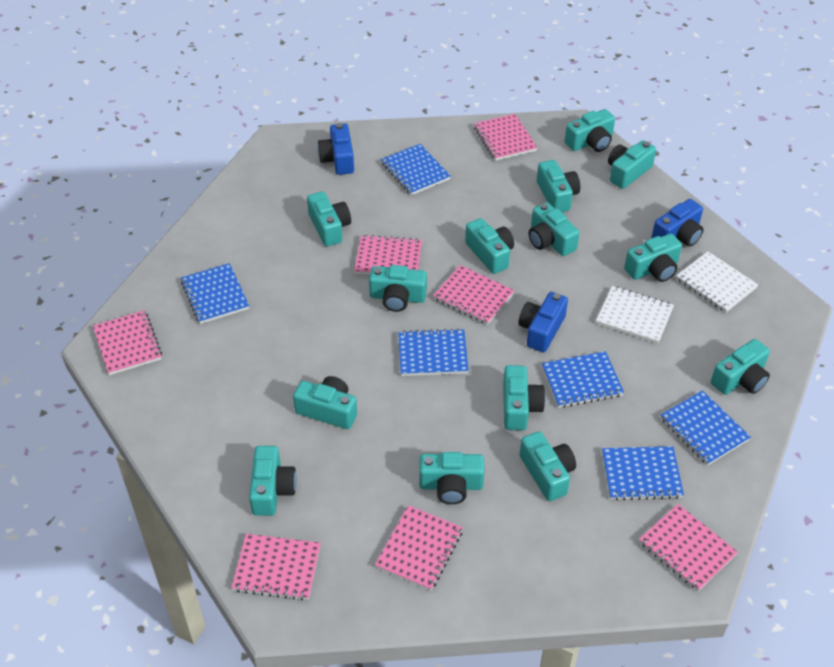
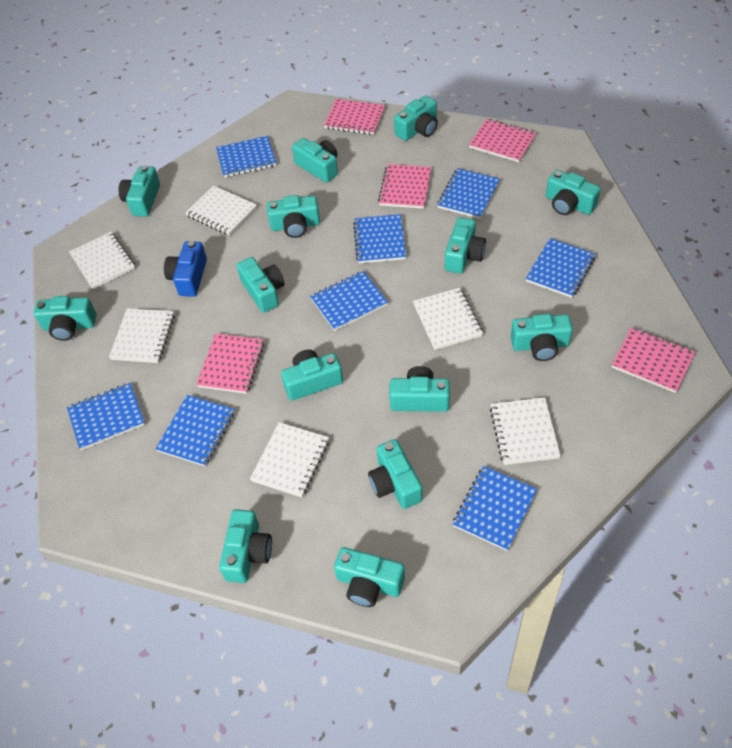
blue camera: 3 -> 1
blue notebook: 6 -> 8
pink notebook: 7 -> 5
white notebook: 2 -> 6

